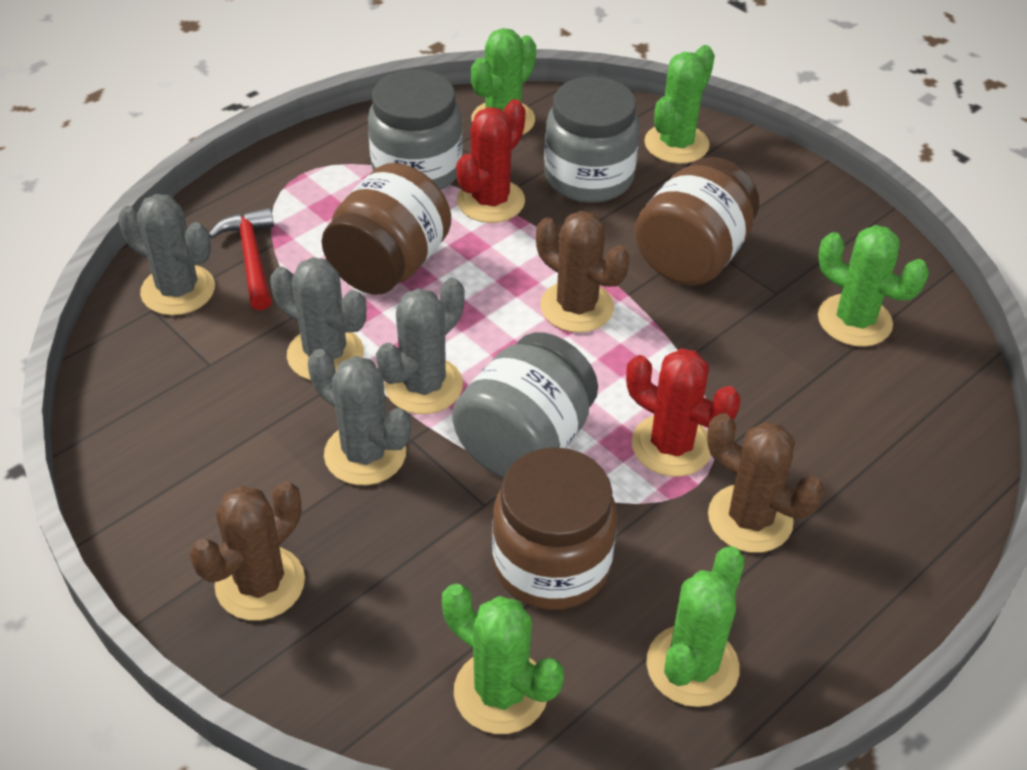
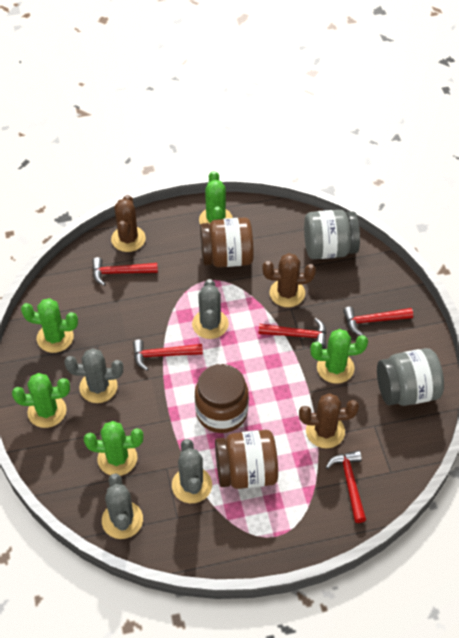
grey jar: 3 -> 2
red cactus: 2 -> 0
red hammer: 1 -> 5

